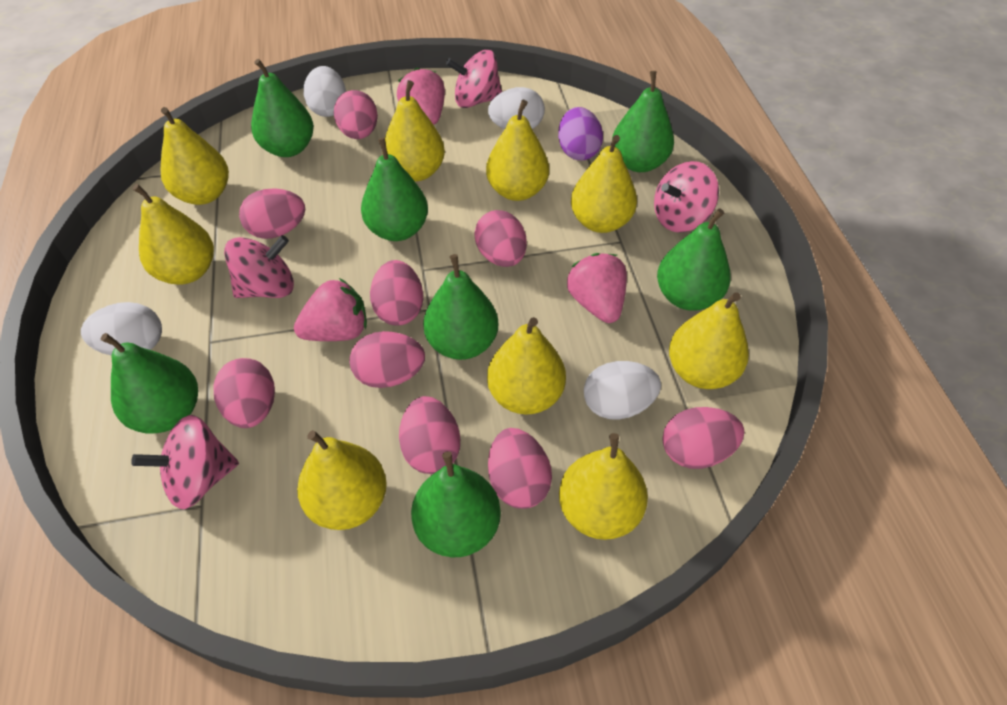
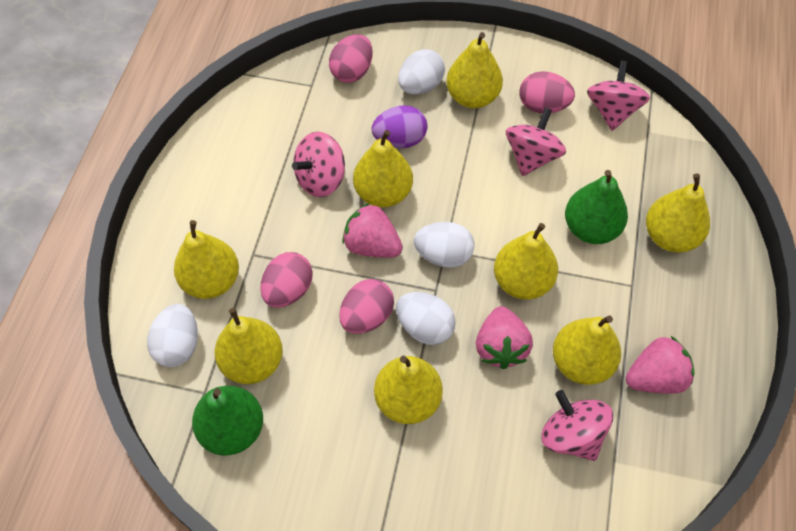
green pear: 7 -> 2
pink egg: 9 -> 4
yellow pear: 9 -> 8

